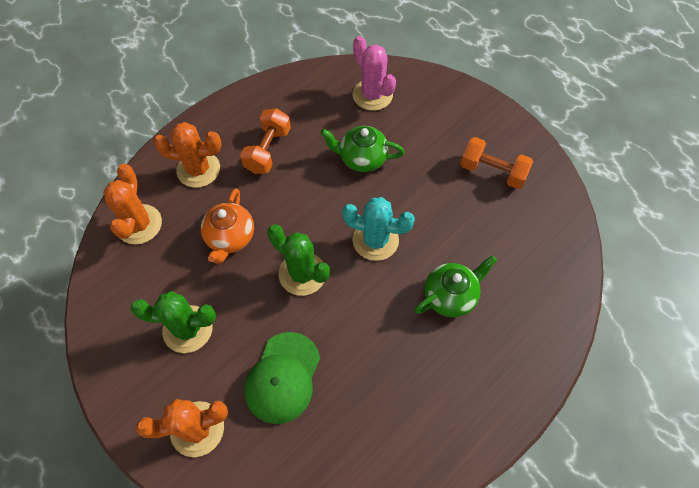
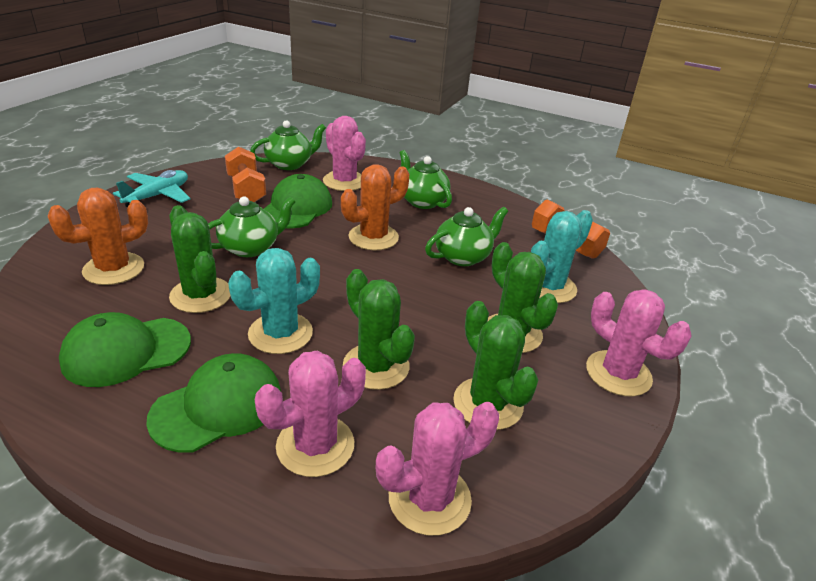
green cactus: 2 -> 4
green cap: 1 -> 3
green teapot: 2 -> 4
orange cactus: 3 -> 2
orange teapot: 1 -> 0
pink cactus: 1 -> 4
turquoise cactus: 1 -> 2
turquoise plane: 0 -> 1

